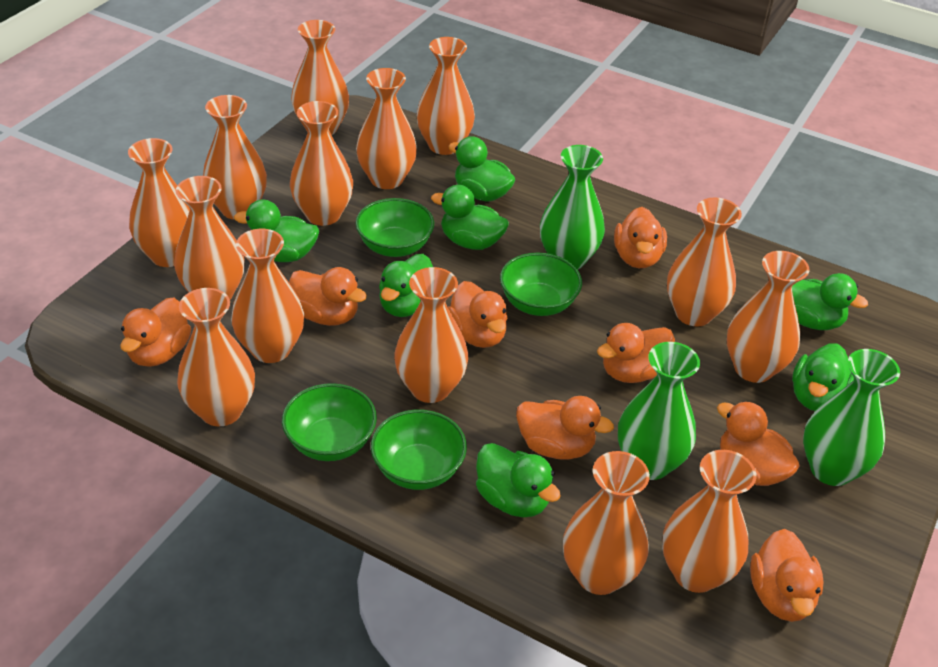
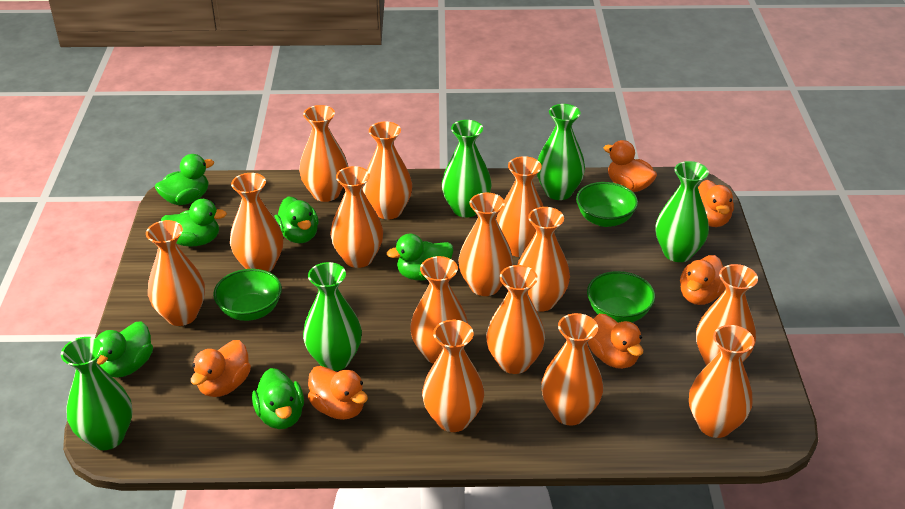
green bowl: 4 -> 3
green duck: 7 -> 6
green vase: 3 -> 5
orange duck: 8 -> 6

